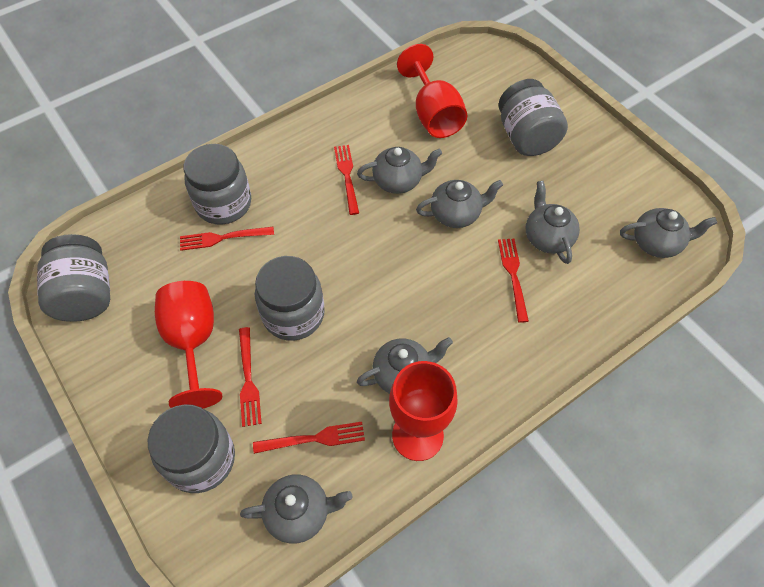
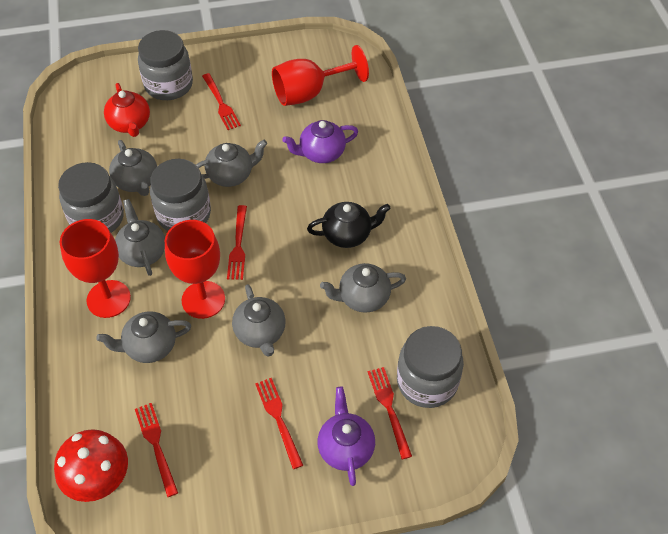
black teapot: 0 -> 1
grey jar: 5 -> 4
purple teapot: 0 -> 2
red mushroom: 0 -> 1
red teapot: 0 -> 1

